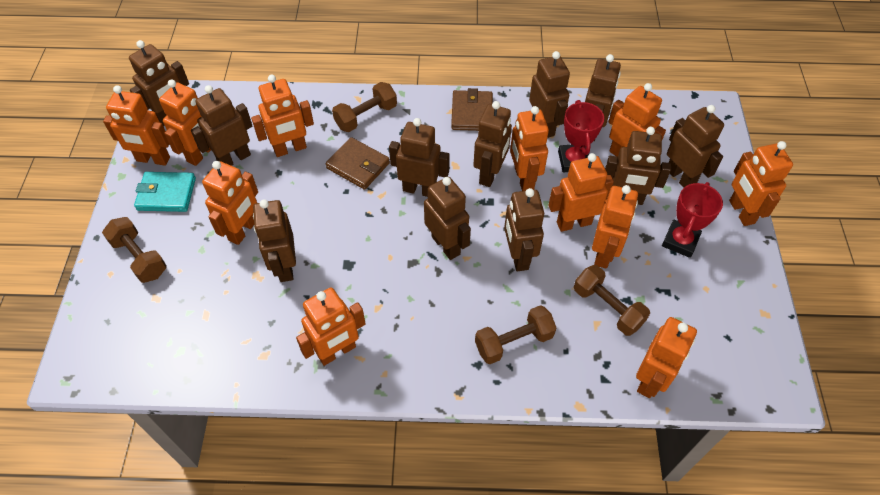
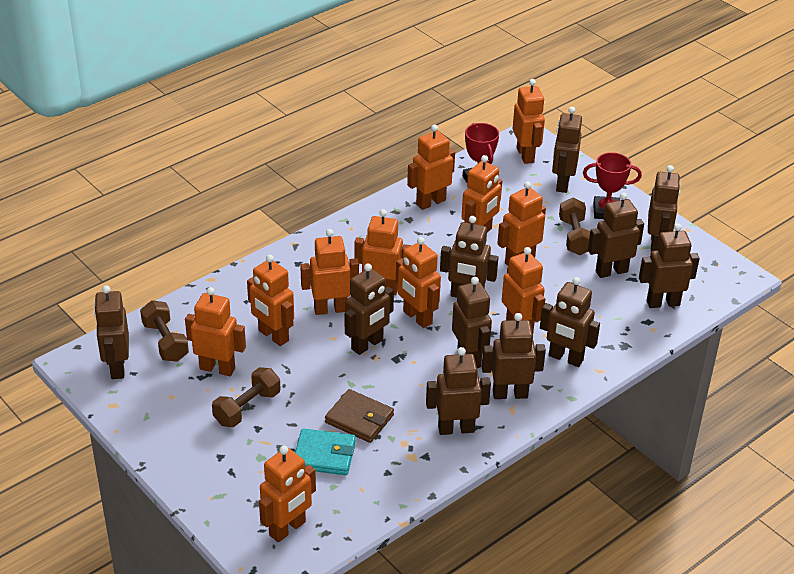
brown dumbbell: 4 -> 3
brown wallet: 2 -> 1

